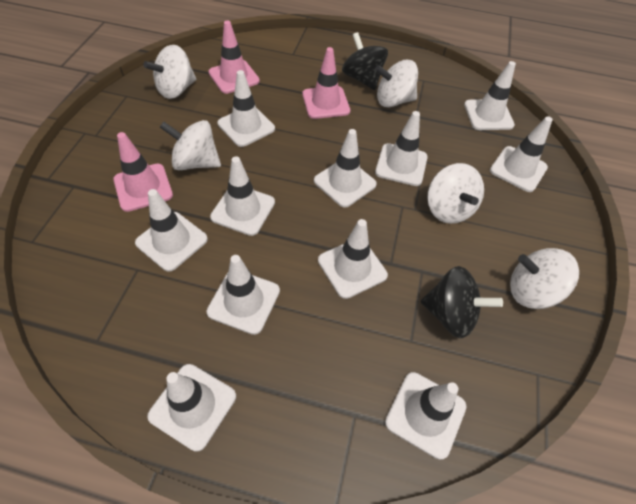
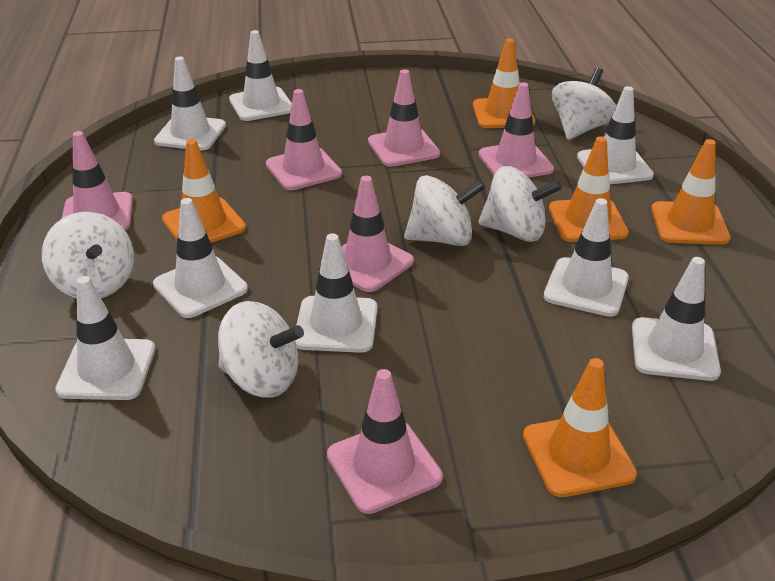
black spinning top: 2 -> 0
orange traffic cone: 0 -> 5
pink traffic cone: 3 -> 6
white traffic cone: 11 -> 8

